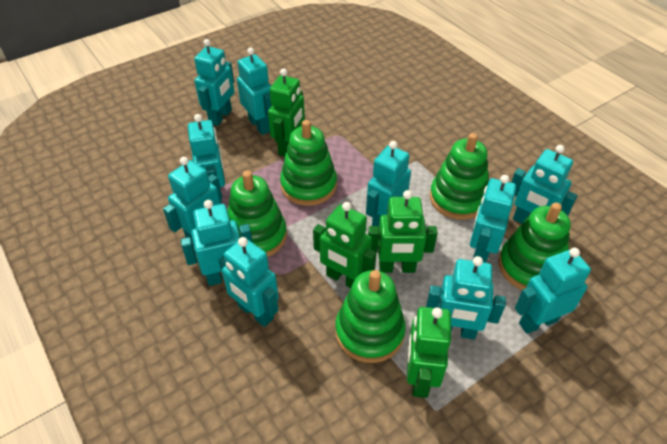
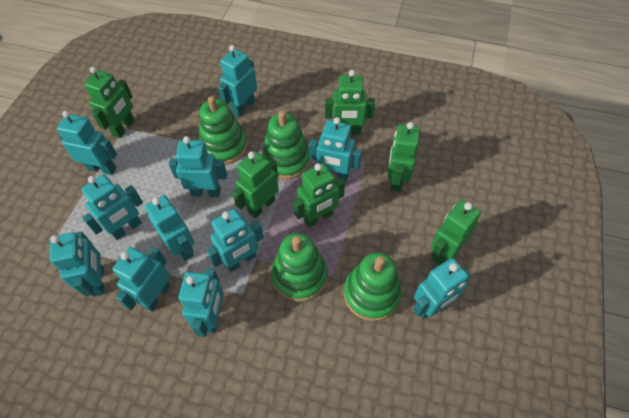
green robot: 4 -> 6
green stacking toy: 5 -> 4

